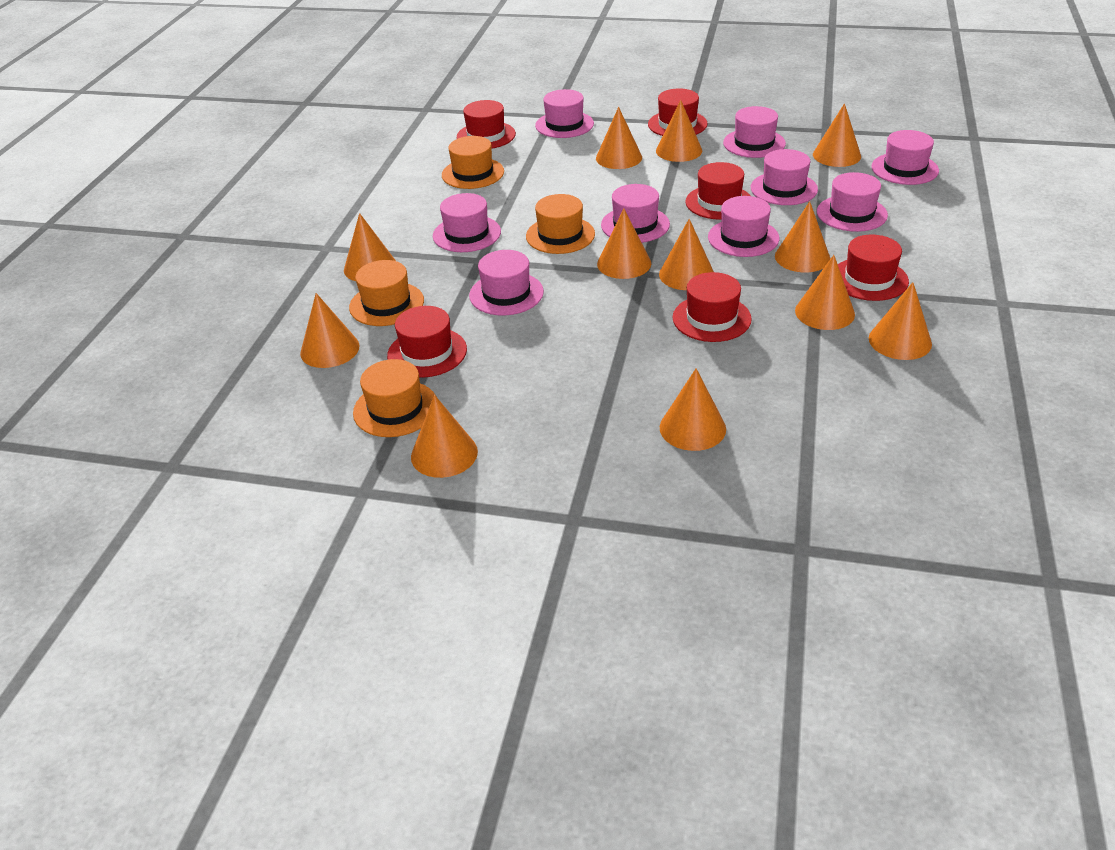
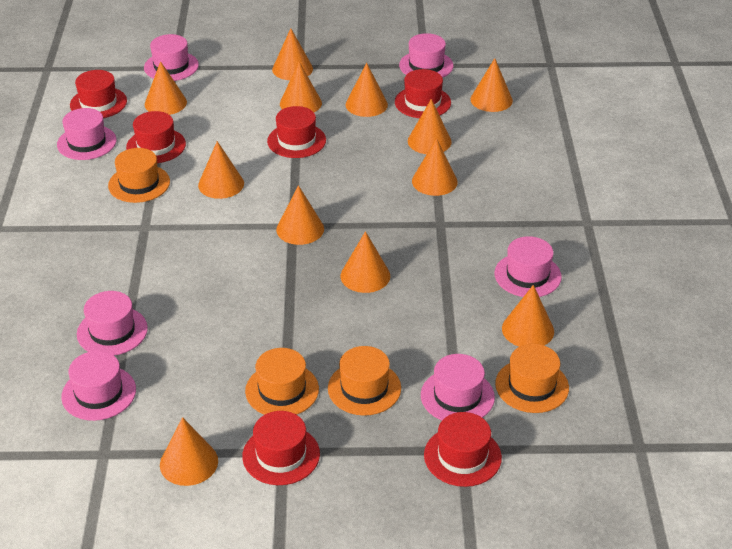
pink hat: 9 -> 7

